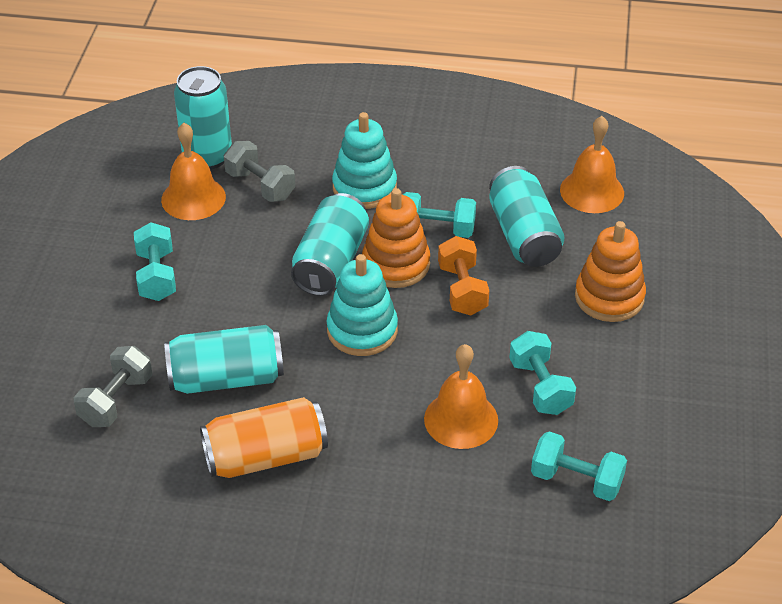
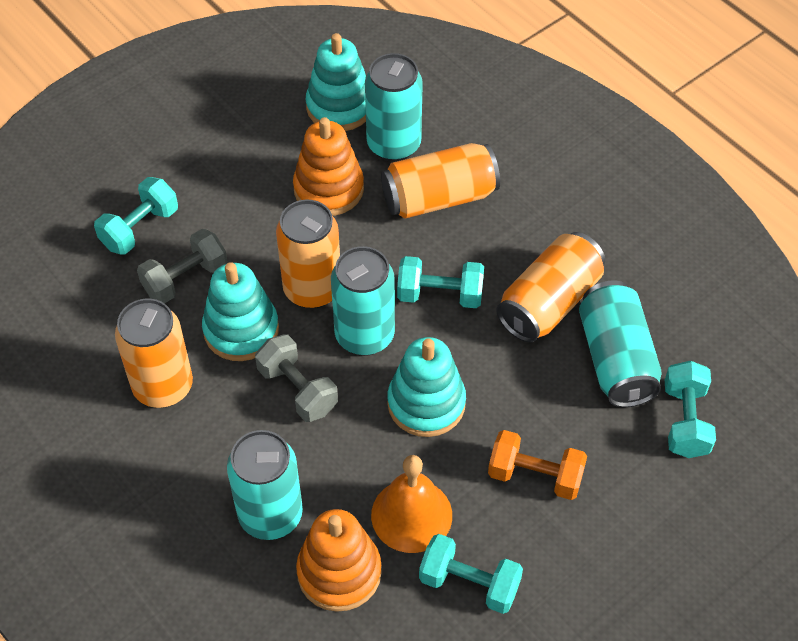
orange bell: 3 -> 1
orange can: 1 -> 4
turquoise stacking toy: 2 -> 3

